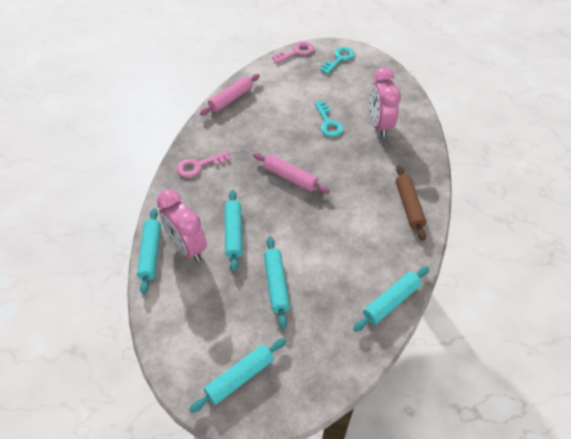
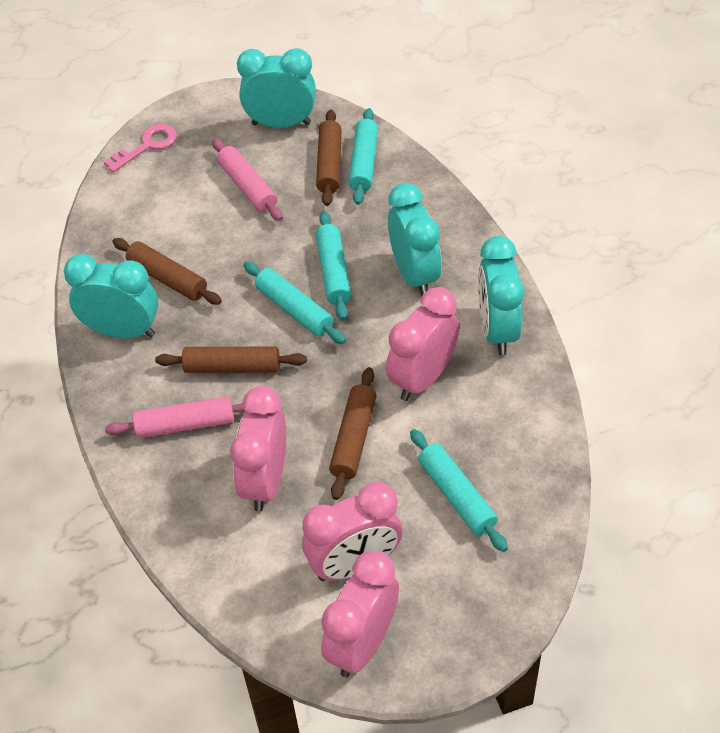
brown rolling pin: 1 -> 4
pink clock: 2 -> 4
pink key: 2 -> 1
turquoise clock: 0 -> 4
turquoise key: 2 -> 0
turquoise rolling pin: 5 -> 4

